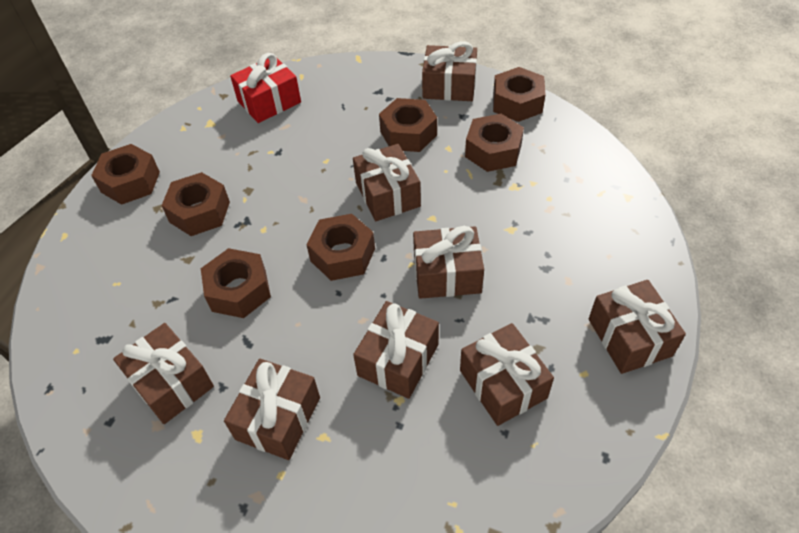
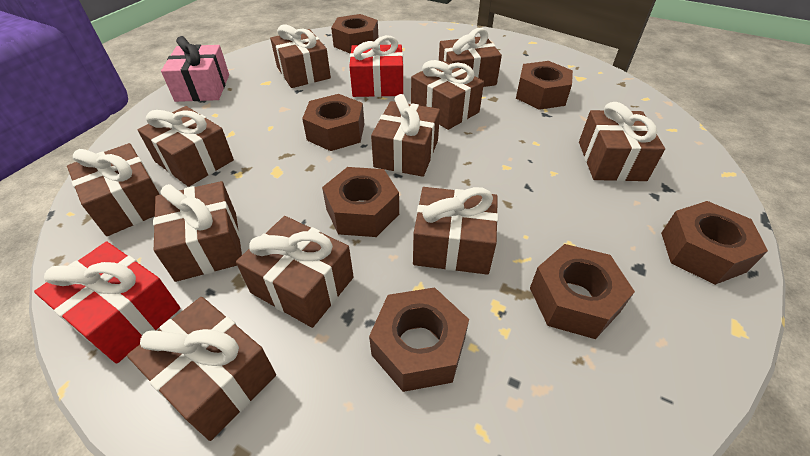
brown gift: 8 -> 11
pink gift: 0 -> 1
red gift: 1 -> 2

